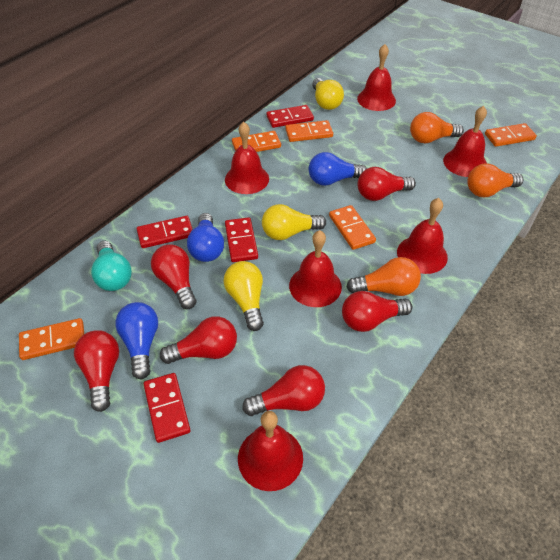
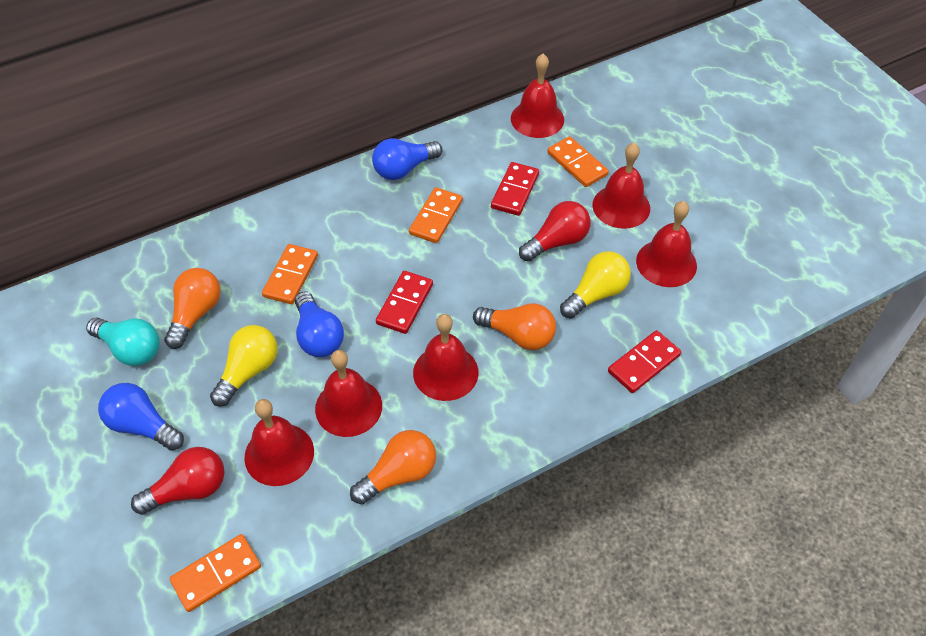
orange domino: 5 -> 4
red domino: 4 -> 3
red light bulb: 6 -> 2
yellow light bulb: 3 -> 2

